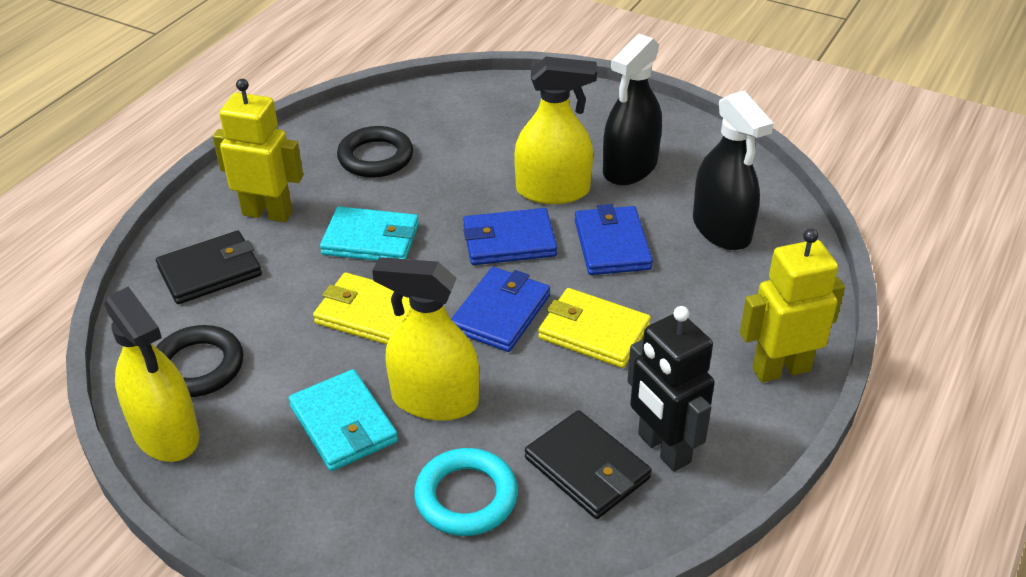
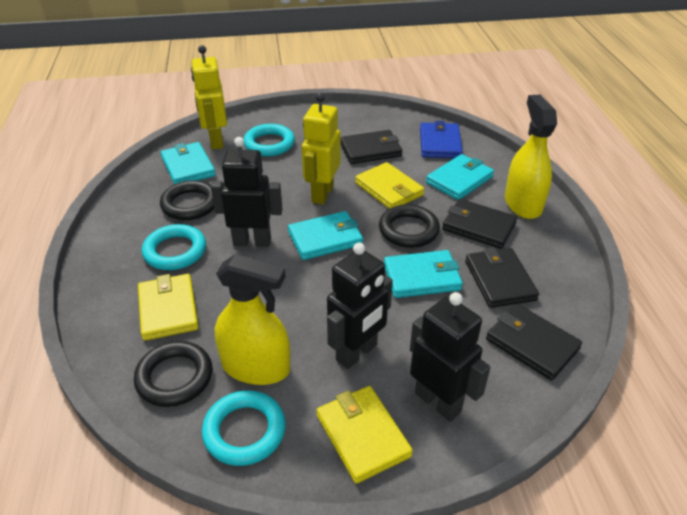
black ring: 2 -> 3
black robot: 1 -> 3
black spray bottle: 2 -> 0
black wallet: 2 -> 4
blue wallet: 3 -> 1
turquoise ring: 1 -> 3
turquoise wallet: 2 -> 4
yellow spray bottle: 3 -> 2
yellow wallet: 2 -> 3

